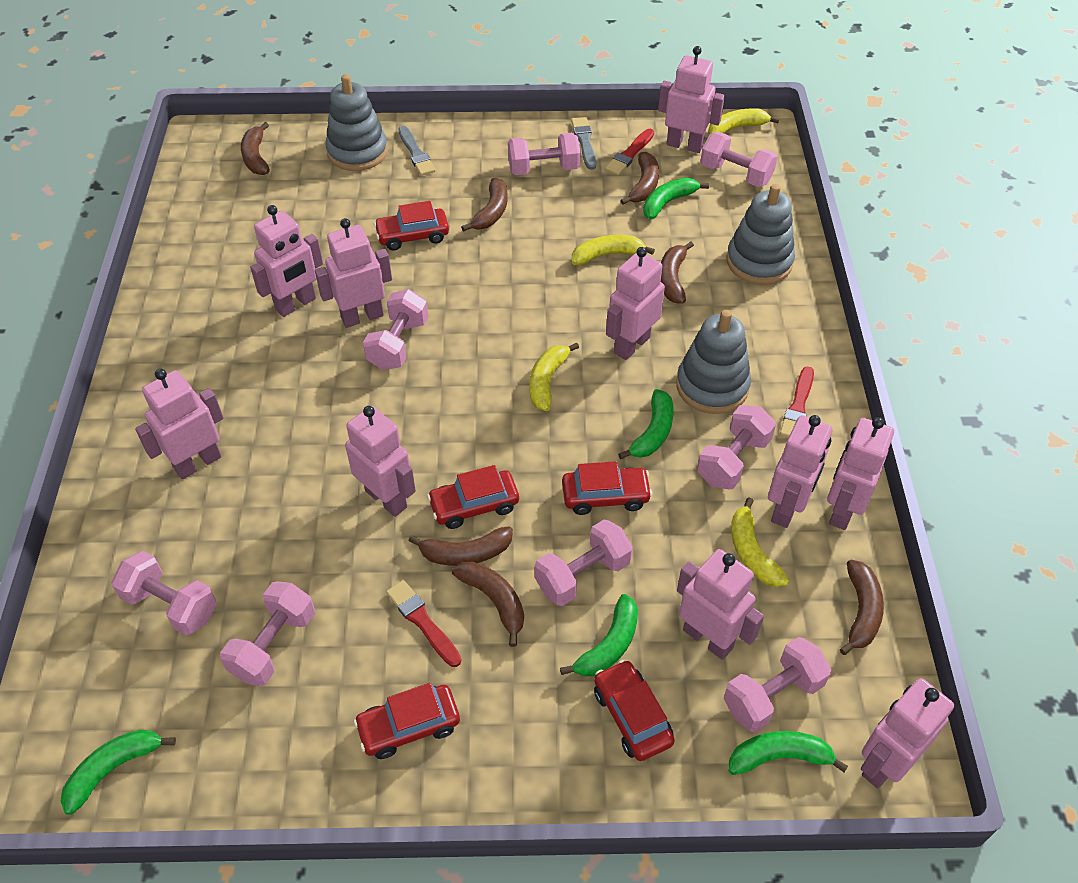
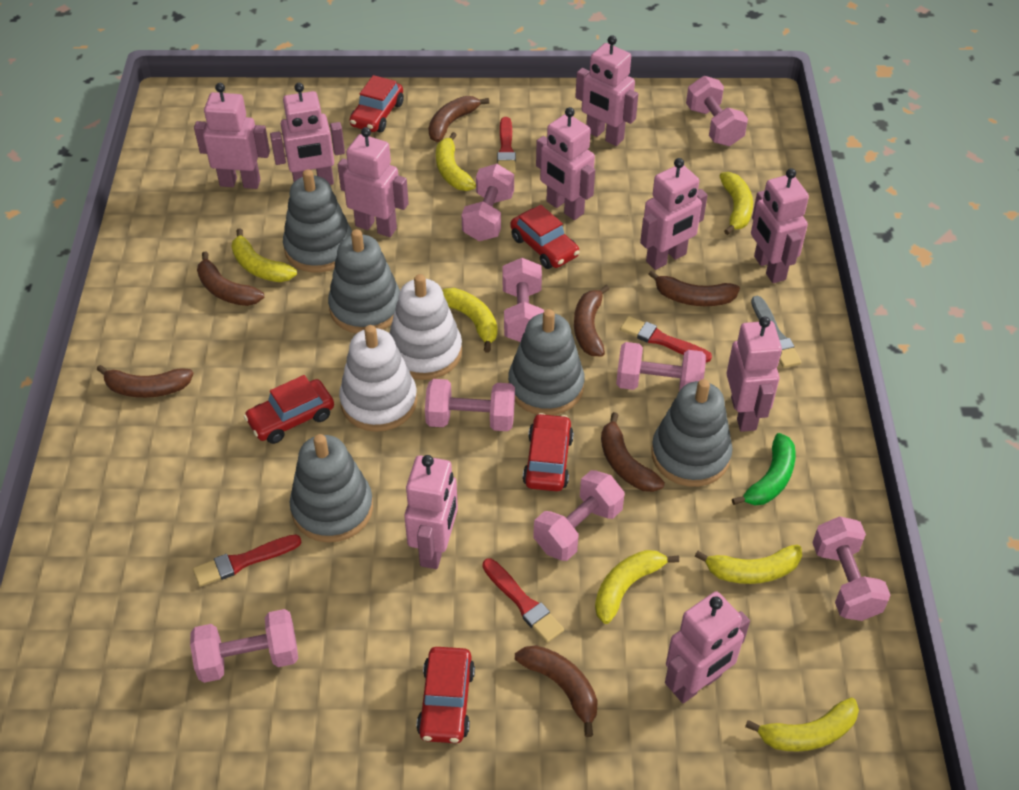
green banana: 5 -> 1
grey brush: 2 -> 1
grey stacking toy: 3 -> 5
red brush: 3 -> 4
white stacking toy: 0 -> 2
yellow banana: 4 -> 7

